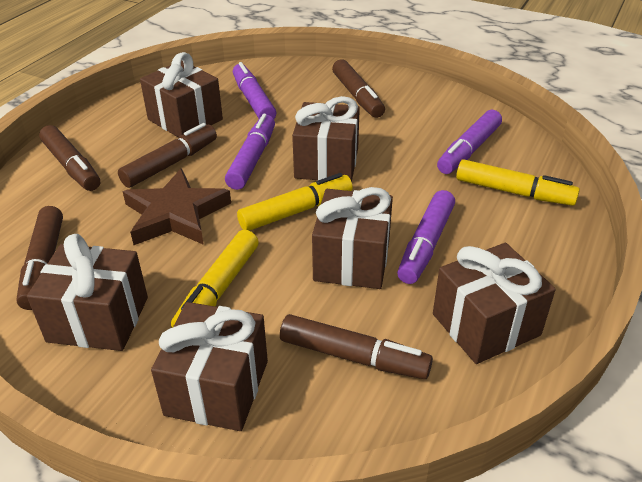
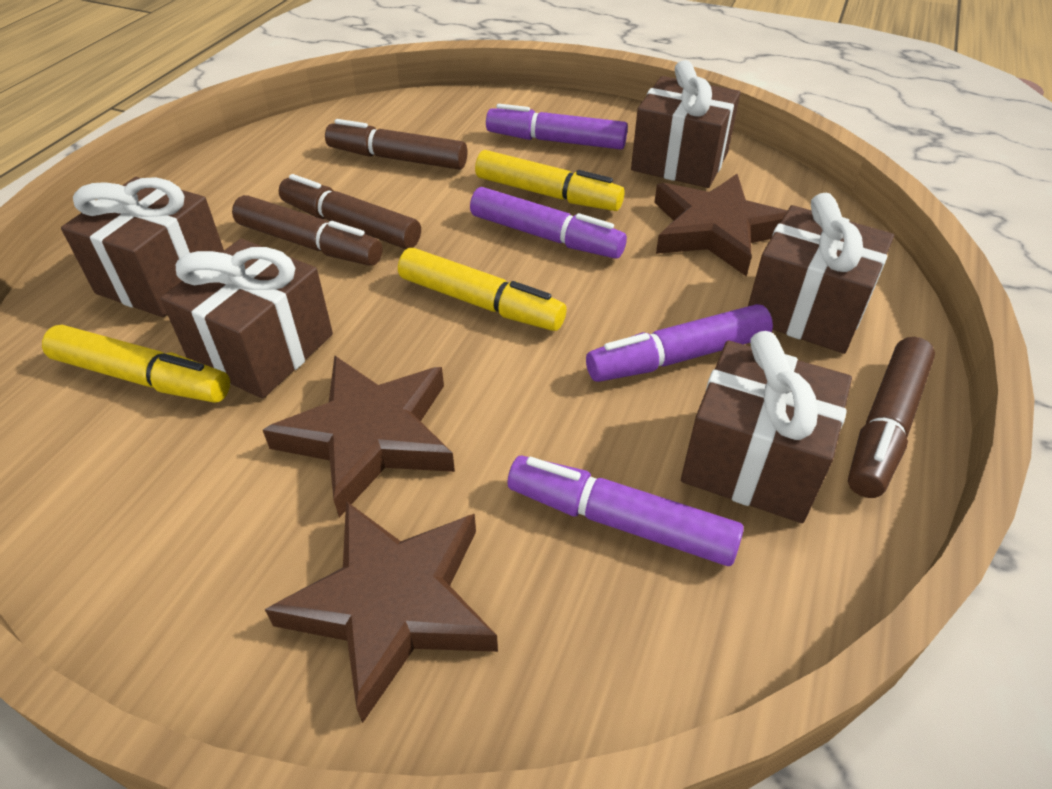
brown gift: 6 -> 5
brown marker: 5 -> 4
brown star: 1 -> 3

